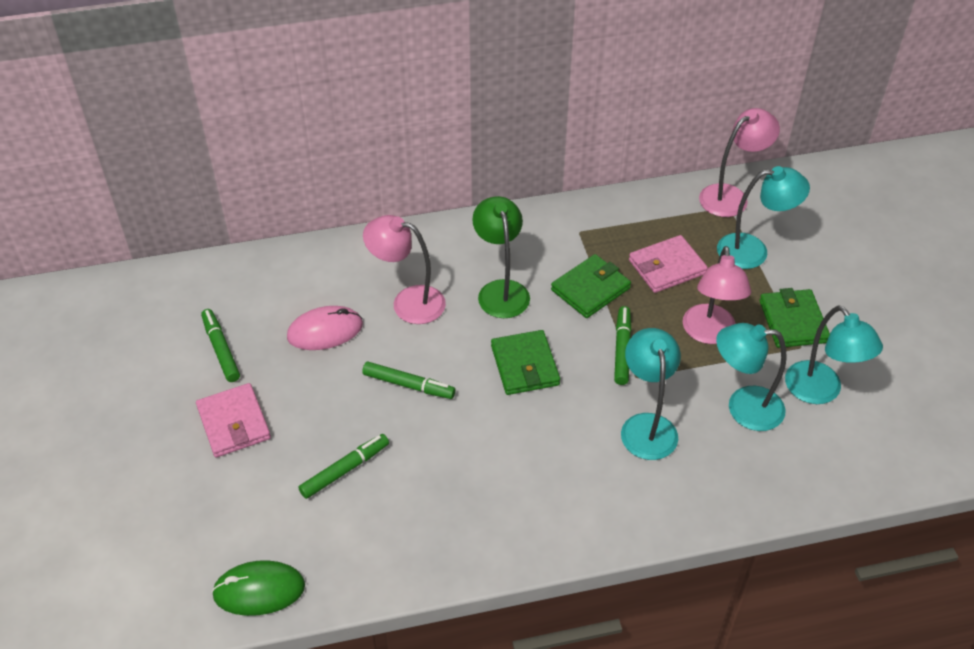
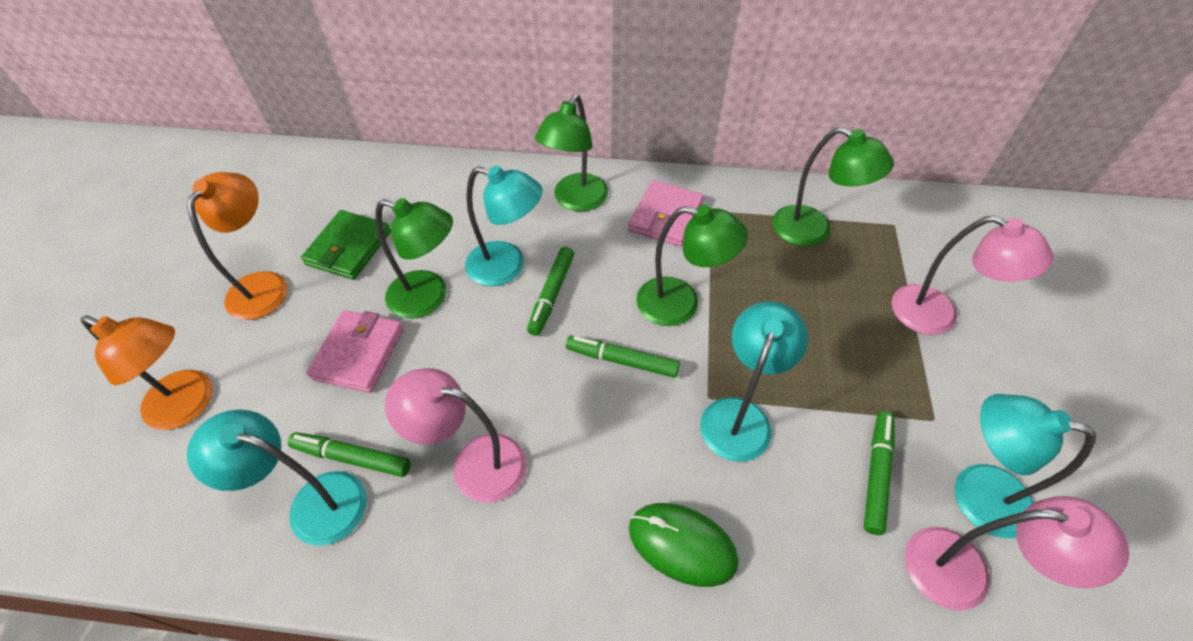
green lamp: 1 -> 4
green wallet: 3 -> 1
orange lamp: 0 -> 2
pink mouse: 1 -> 0

